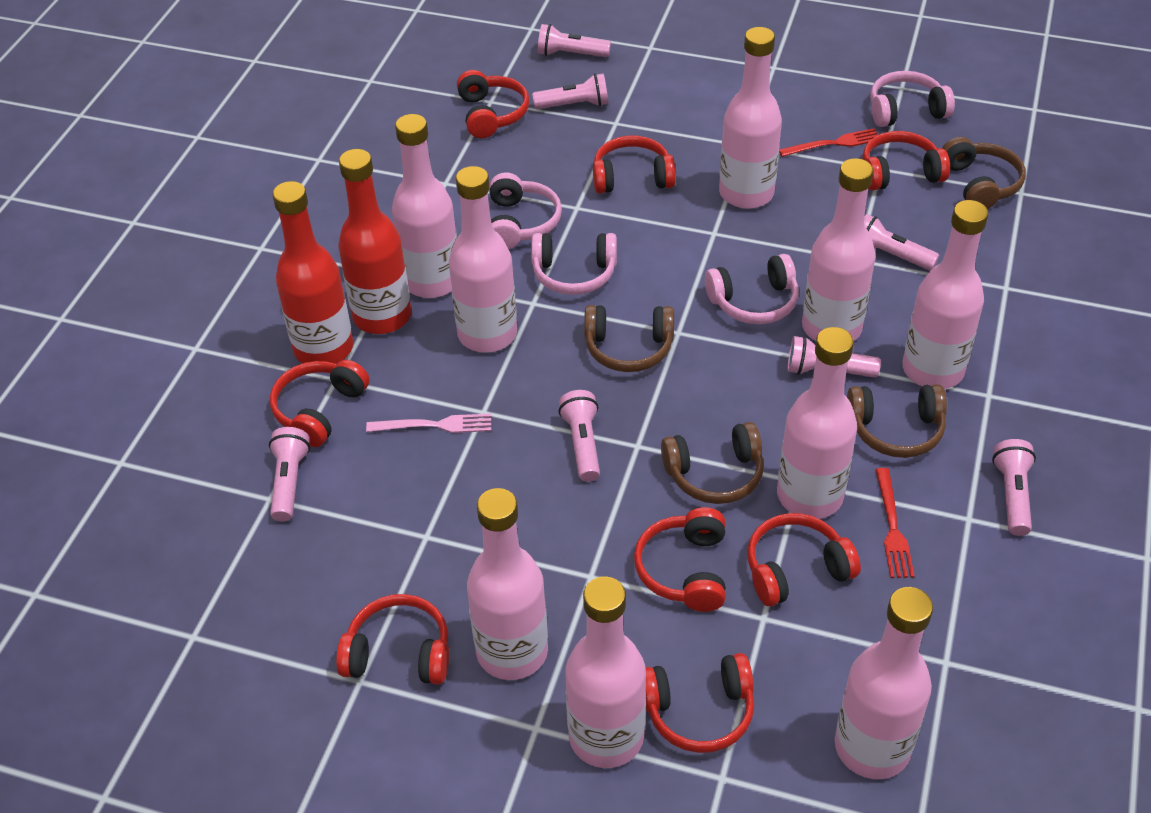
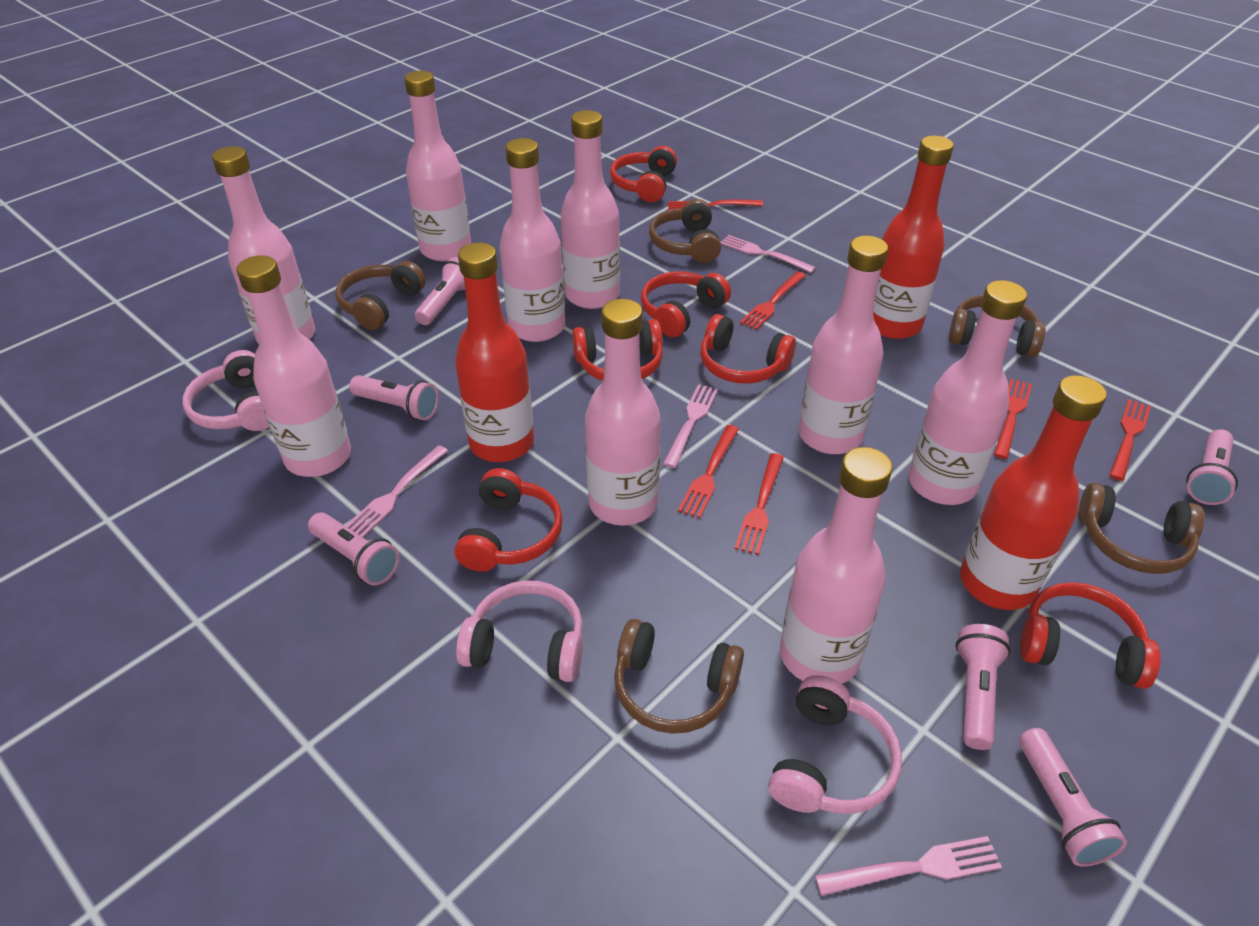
brown headphones: 4 -> 5
pink flashlight: 7 -> 6
pink fork: 1 -> 4
pink headphones: 4 -> 3
red bottle: 2 -> 3
red fork: 2 -> 6
red headphones: 8 -> 6

